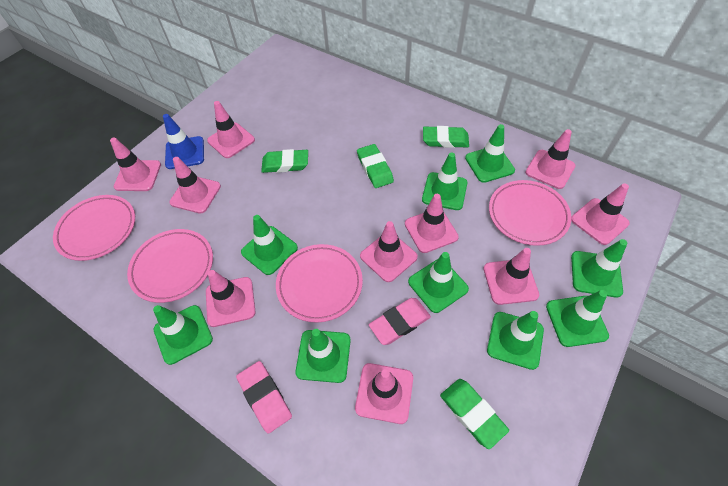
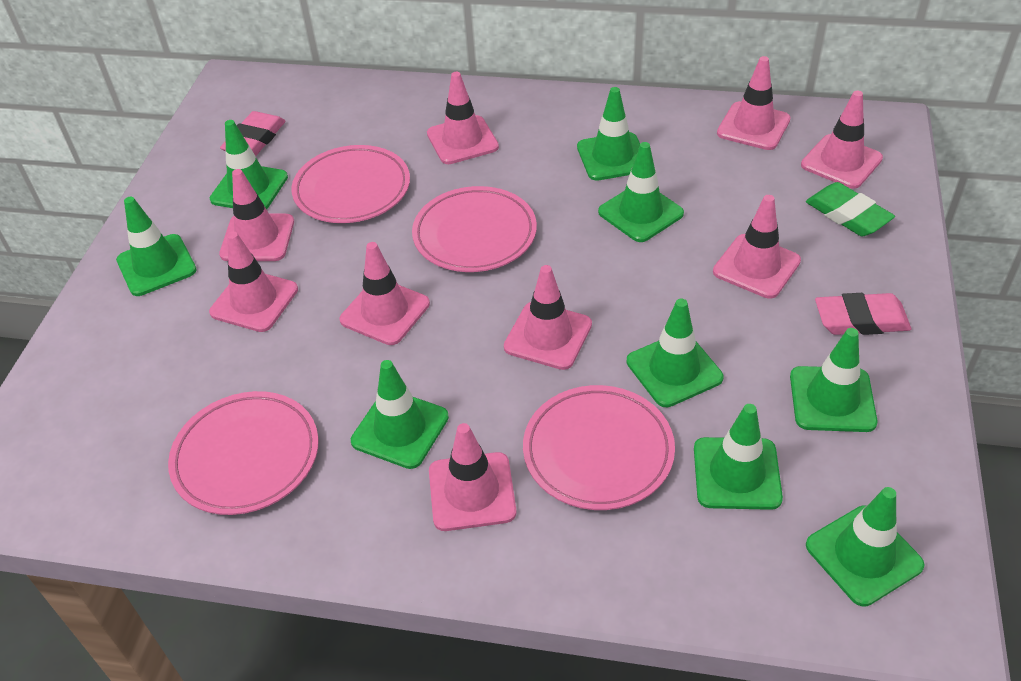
blue traffic cone: 1 -> 0
green eraser: 4 -> 1
pink traffic cone: 10 -> 9

